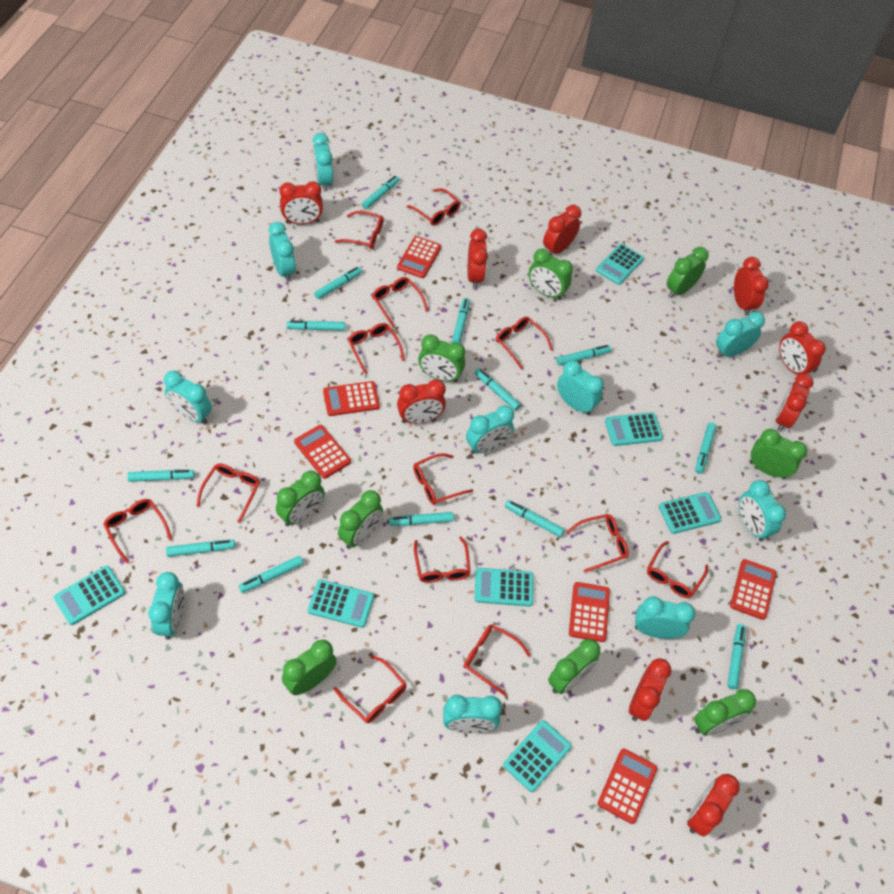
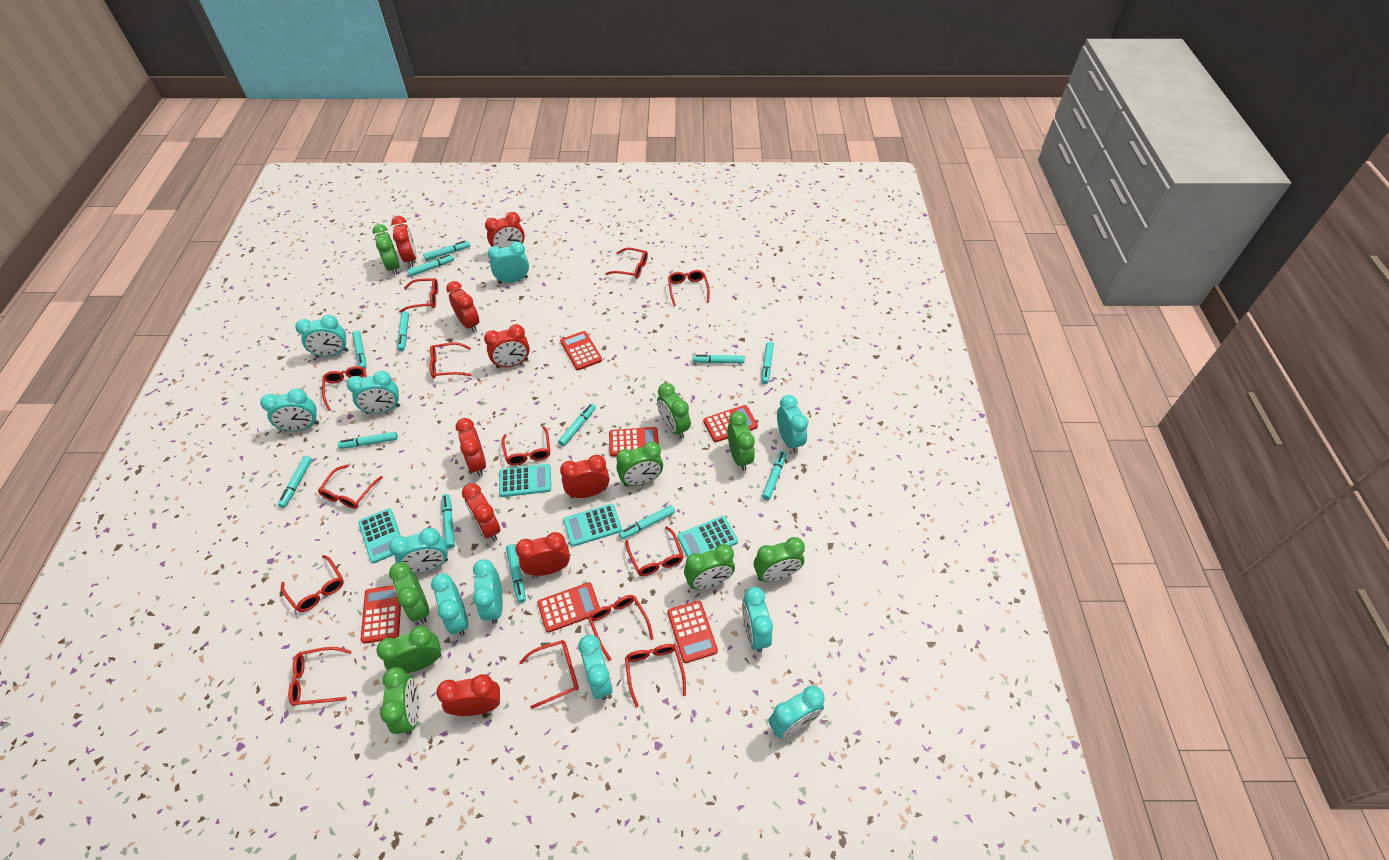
turquoise calculator: 7 -> 4
turquoise clock: 10 -> 11

